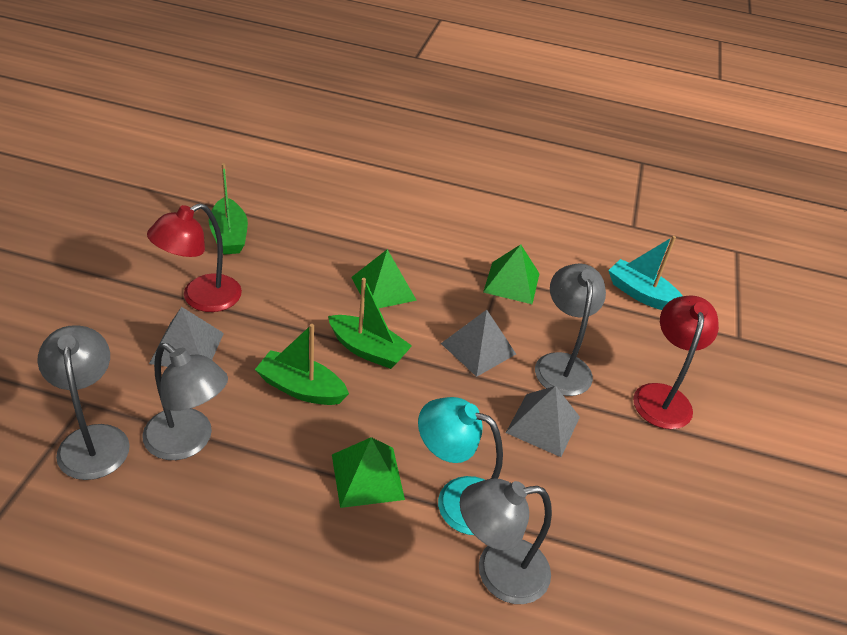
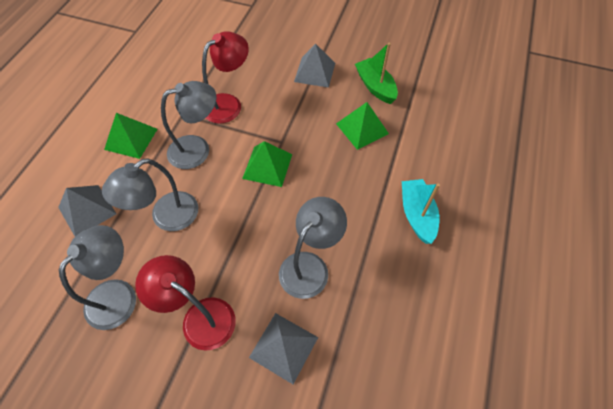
green boat: 3 -> 1
turquoise lamp: 1 -> 0

